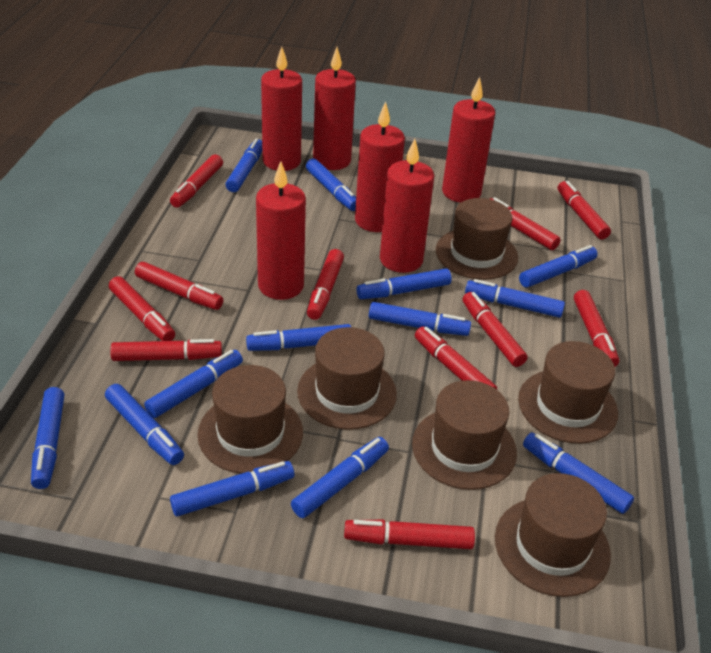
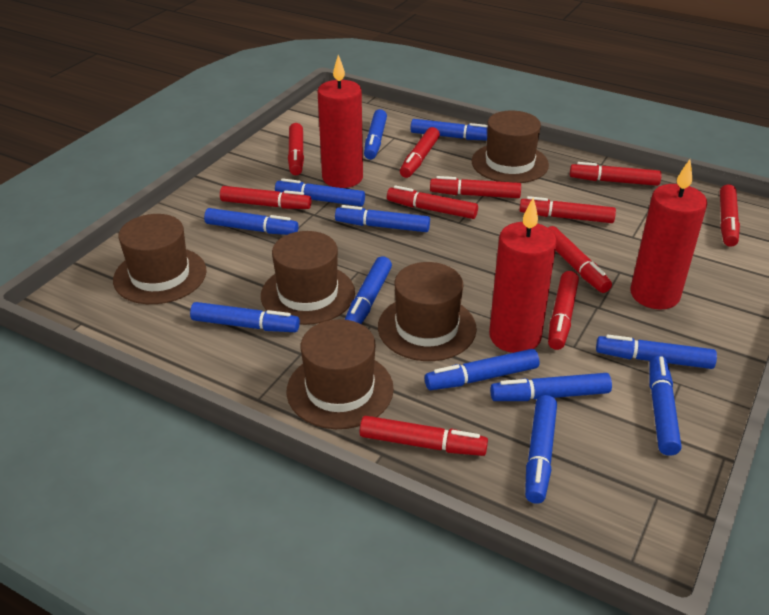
blue marker: 13 -> 12
brown hat: 6 -> 5
red candle: 6 -> 3

